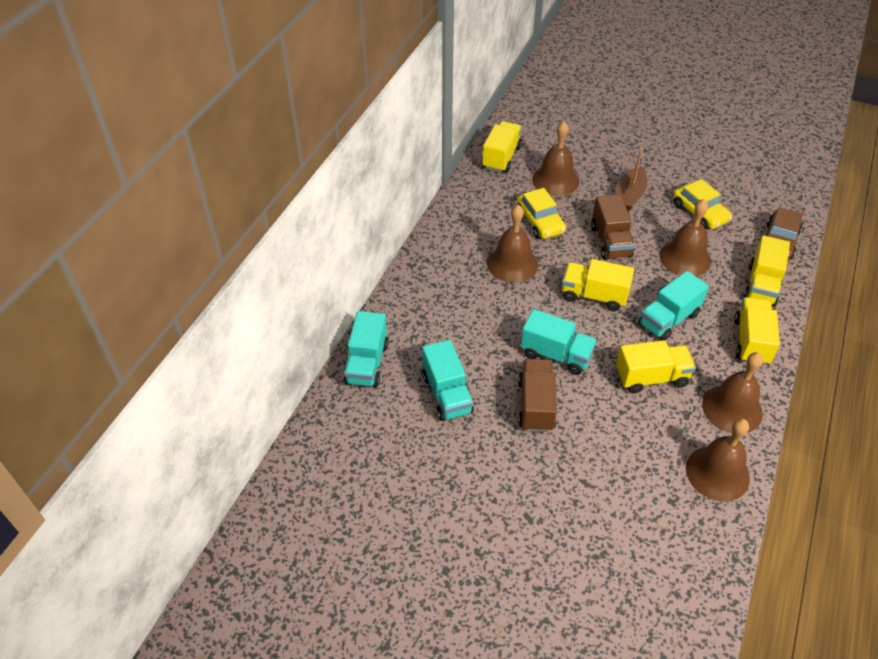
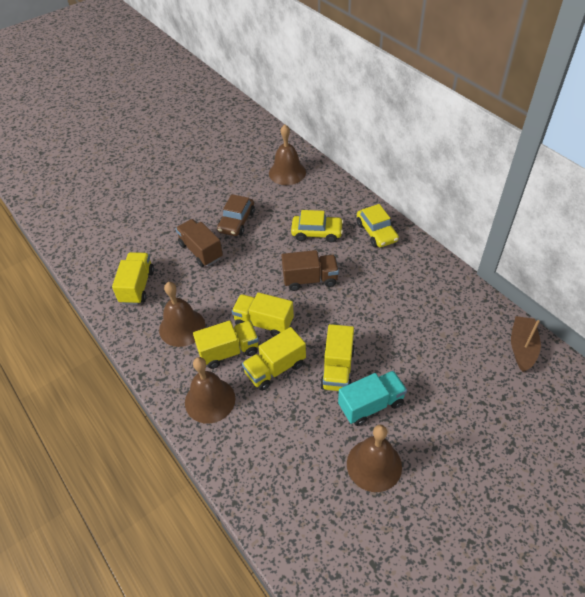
brown bell: 5 -> 4
turquoise truck: 4 -> 1

